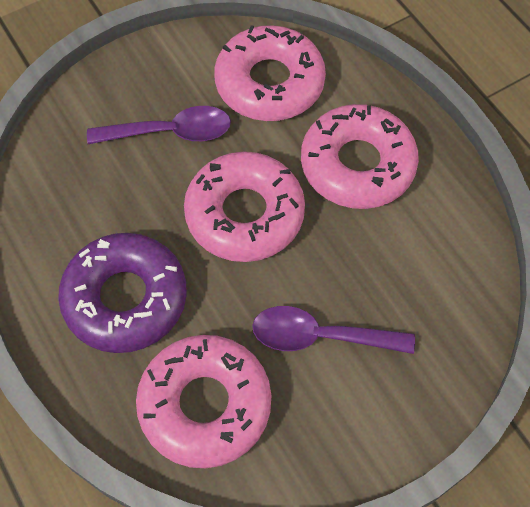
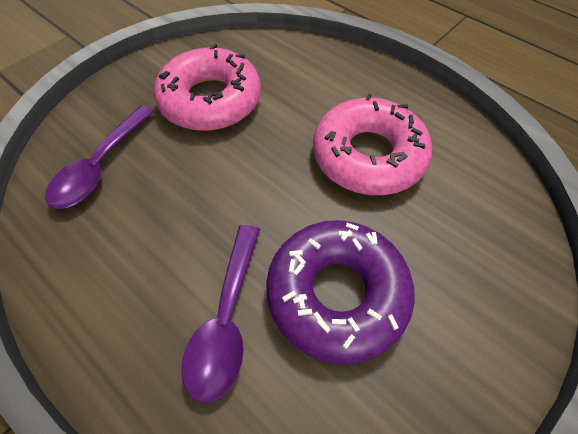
pink donut: 4 -> 2

